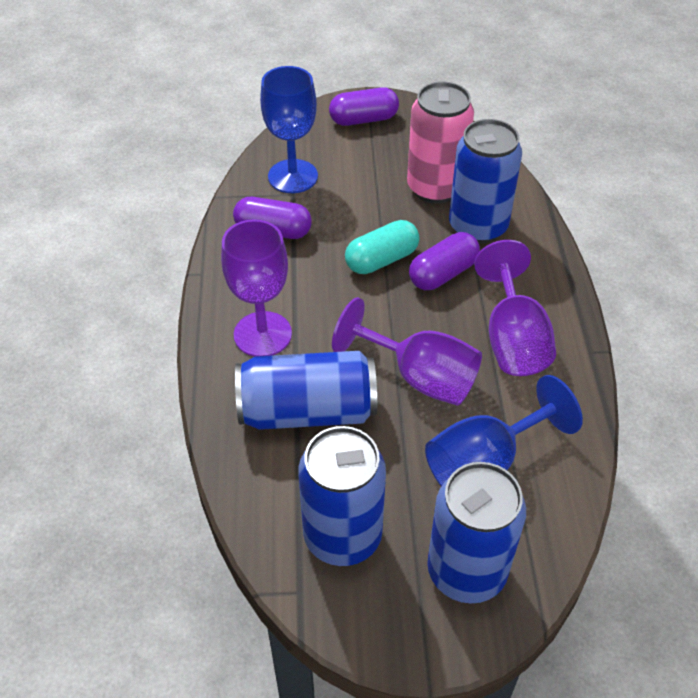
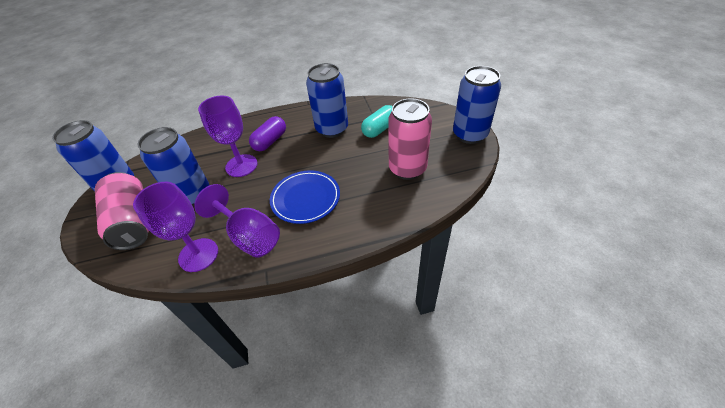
blue goblet: 2 -> 0
blue plate: 0 -> 1
pink can: 1 -> 2
purple capsule: 3 -> 1

